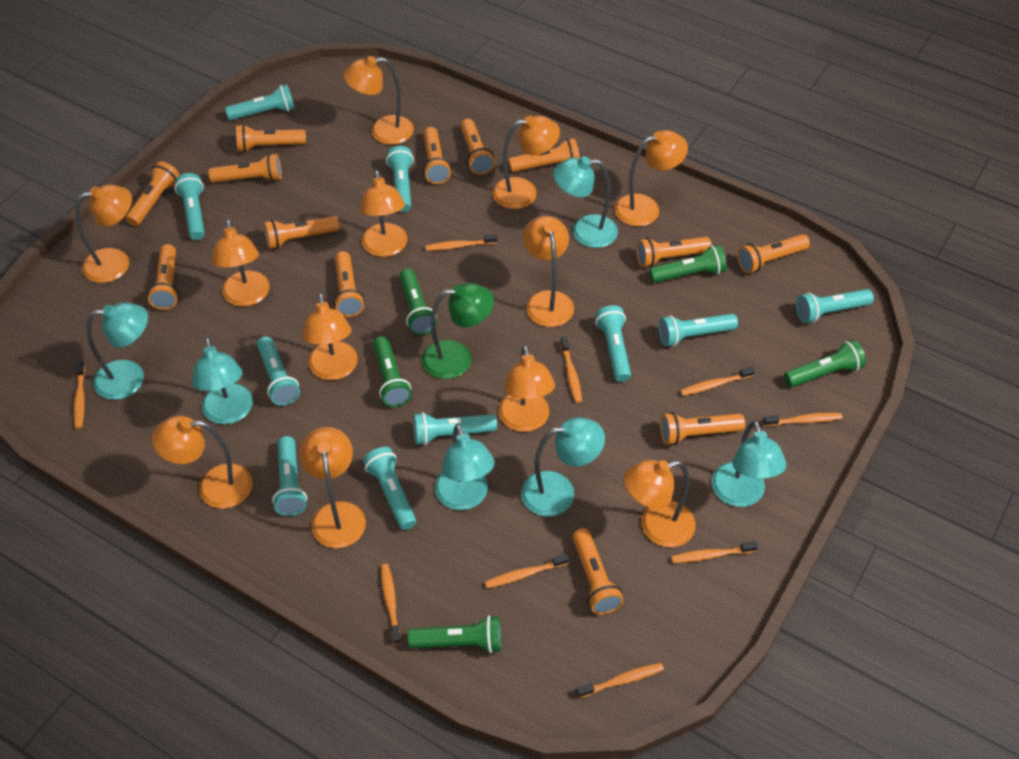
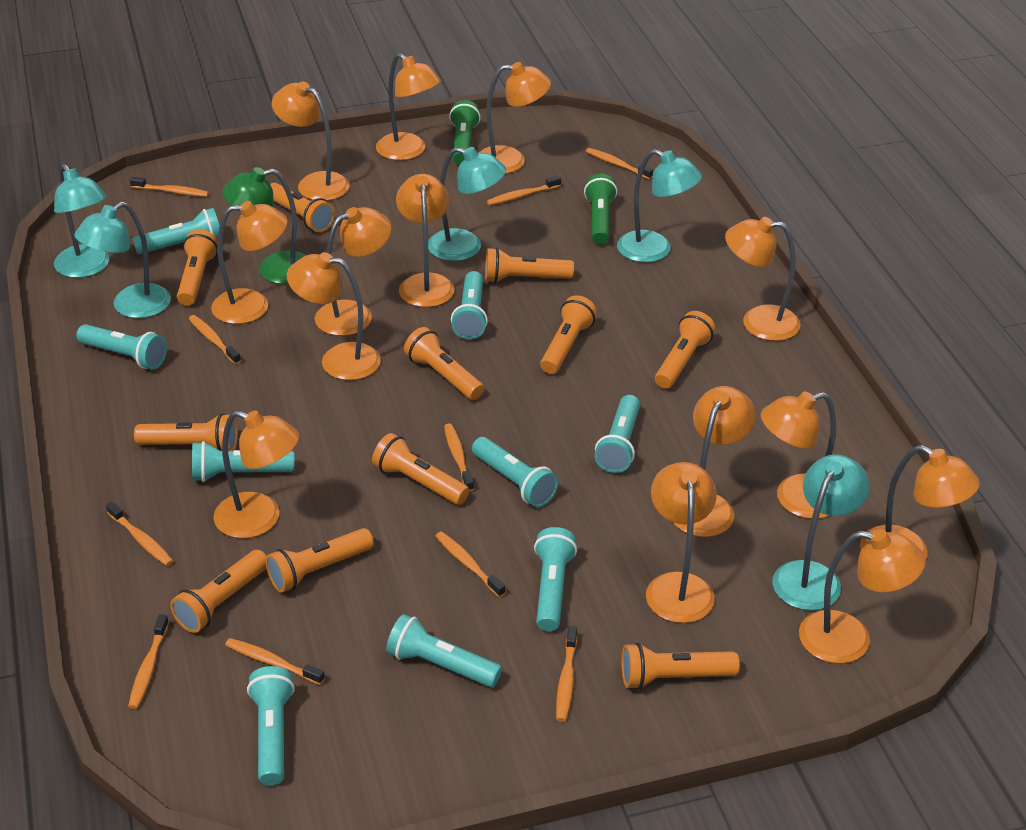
green flashlight: 5 -> 2
orange flashlight: 13 -> 11
orange lamp: 12 -> 14
orange toothbrush: 9 -> 10
turquoise flashlight: 10 -> 9
turquoise lamp: 6 -> 5

